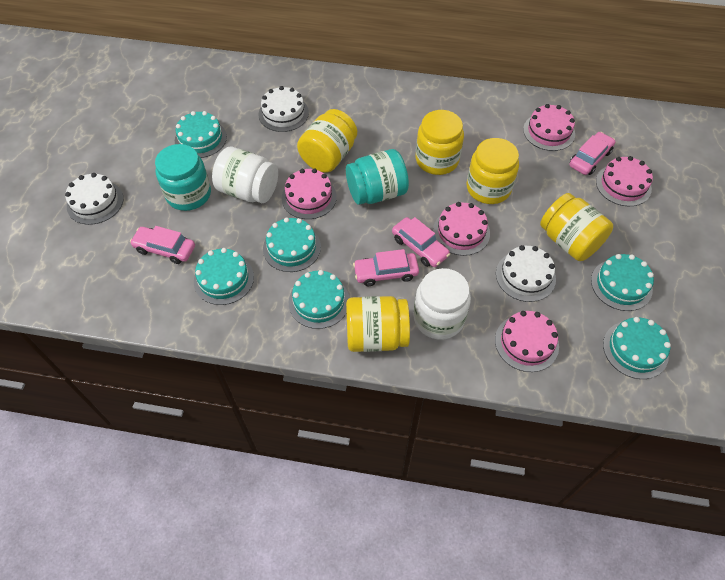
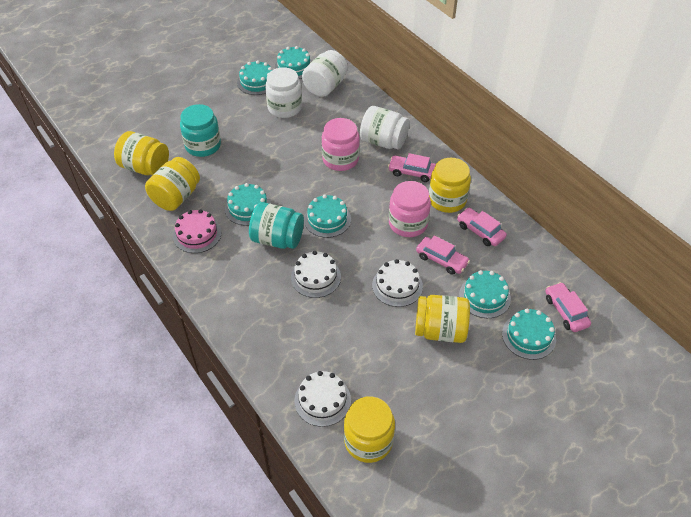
pink cake: 5 -> 1
pink jar: 0 -> 2
white jar: 2 -> 3

